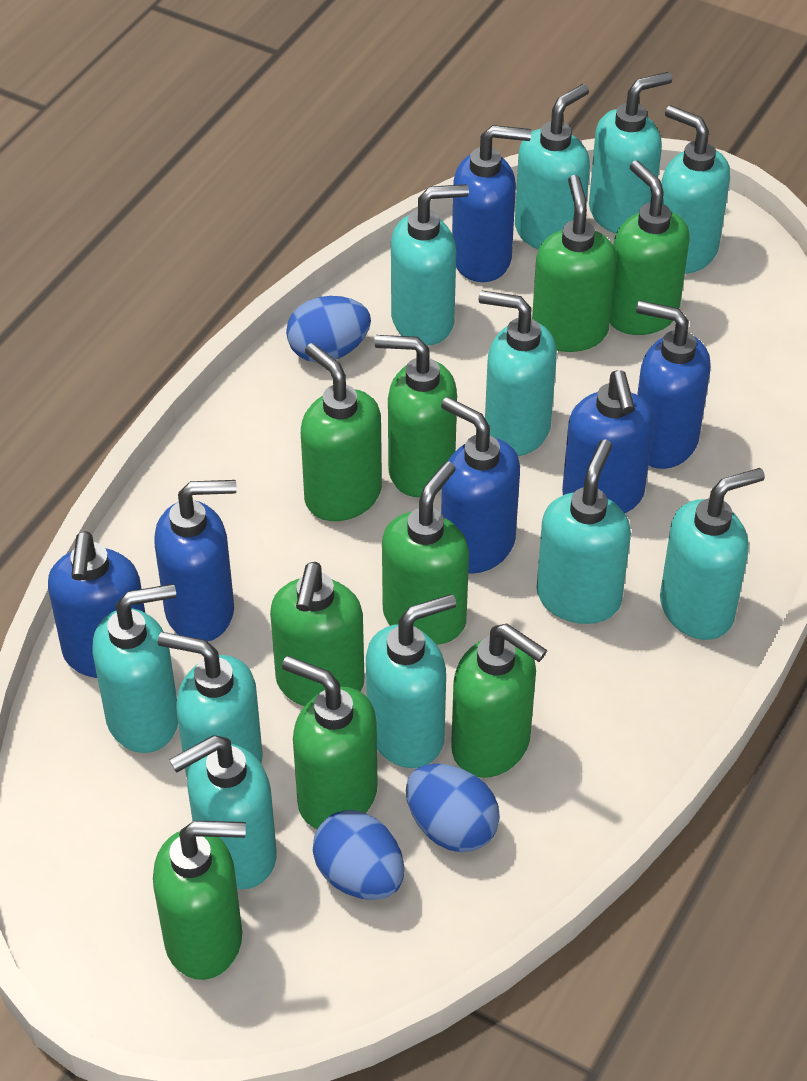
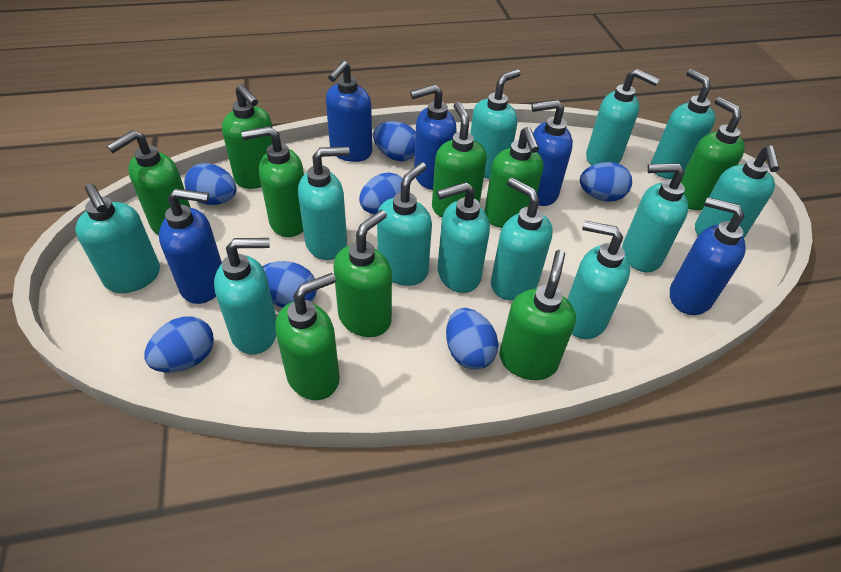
blue egg: 3 -> 7
blue soap dispenser: 6 -> 5
turquoise soap dispenser: 11 -> 12

